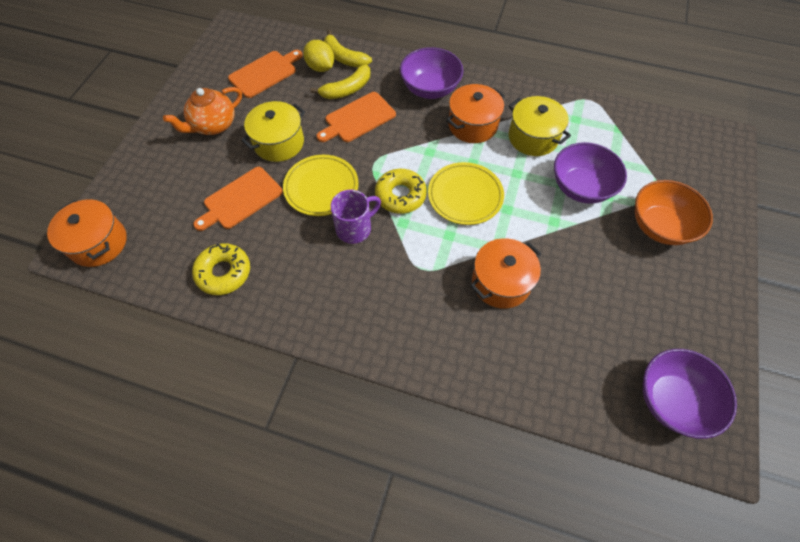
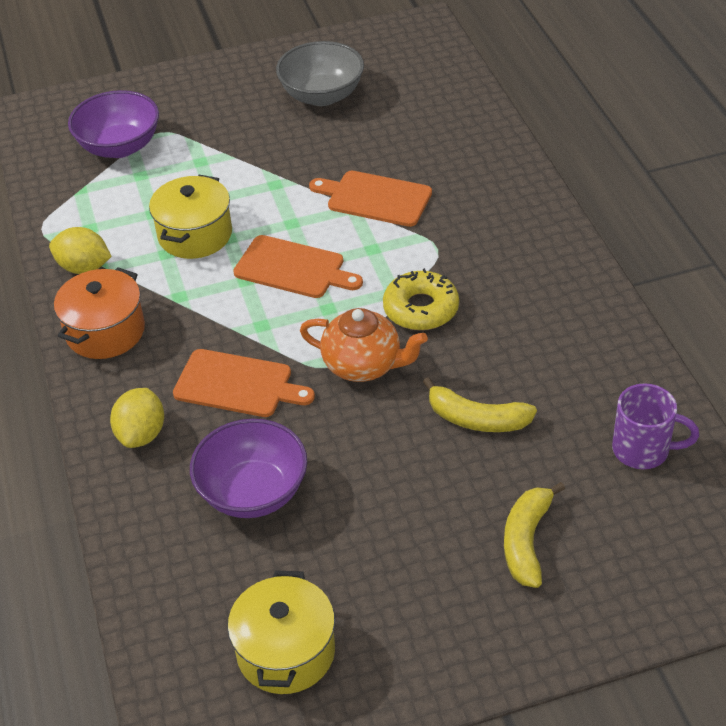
grey bowl: 0 -> 1
orange bowl: 1 -> 0
orange pot: 3 -> 1
purple bowl: 3 -> 2
yellow donut: 2 -> 1
yellow lemon: 1 -> 2
yellow plate: 2 -> 0

